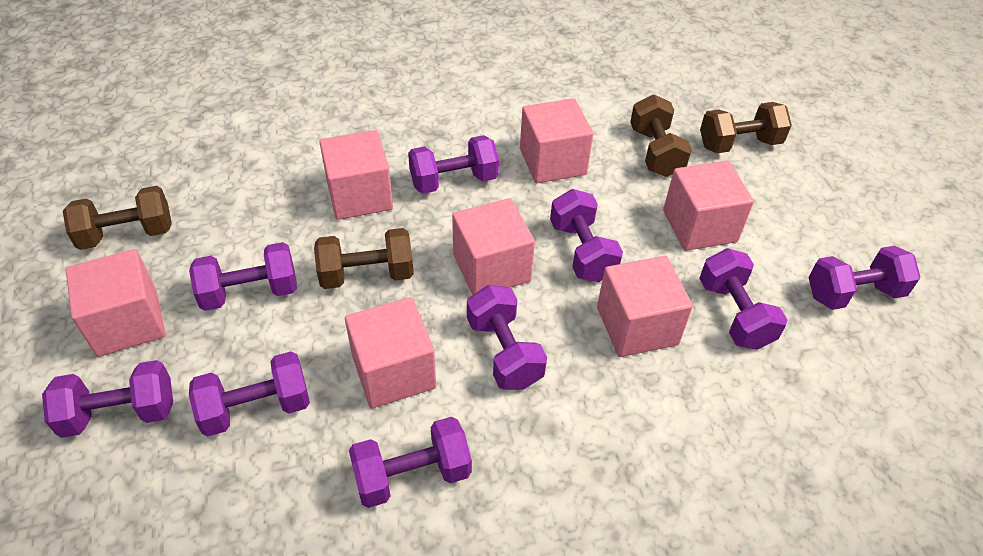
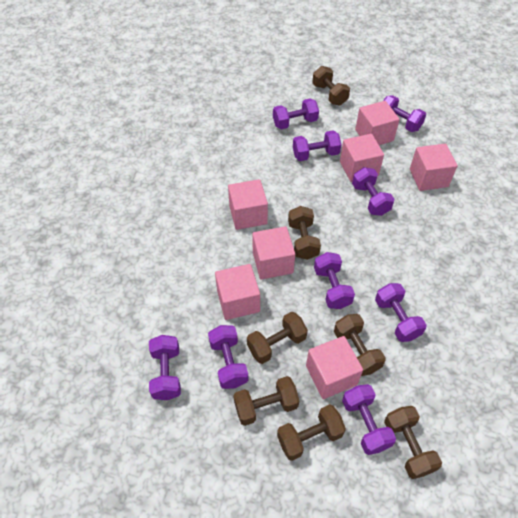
brown dumbbell: 4 -> 7

